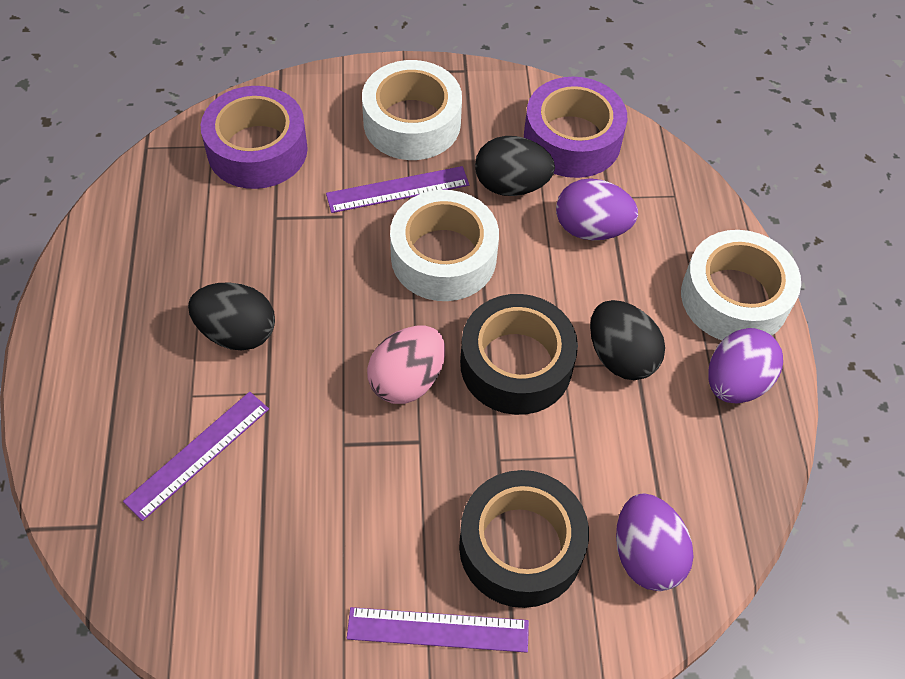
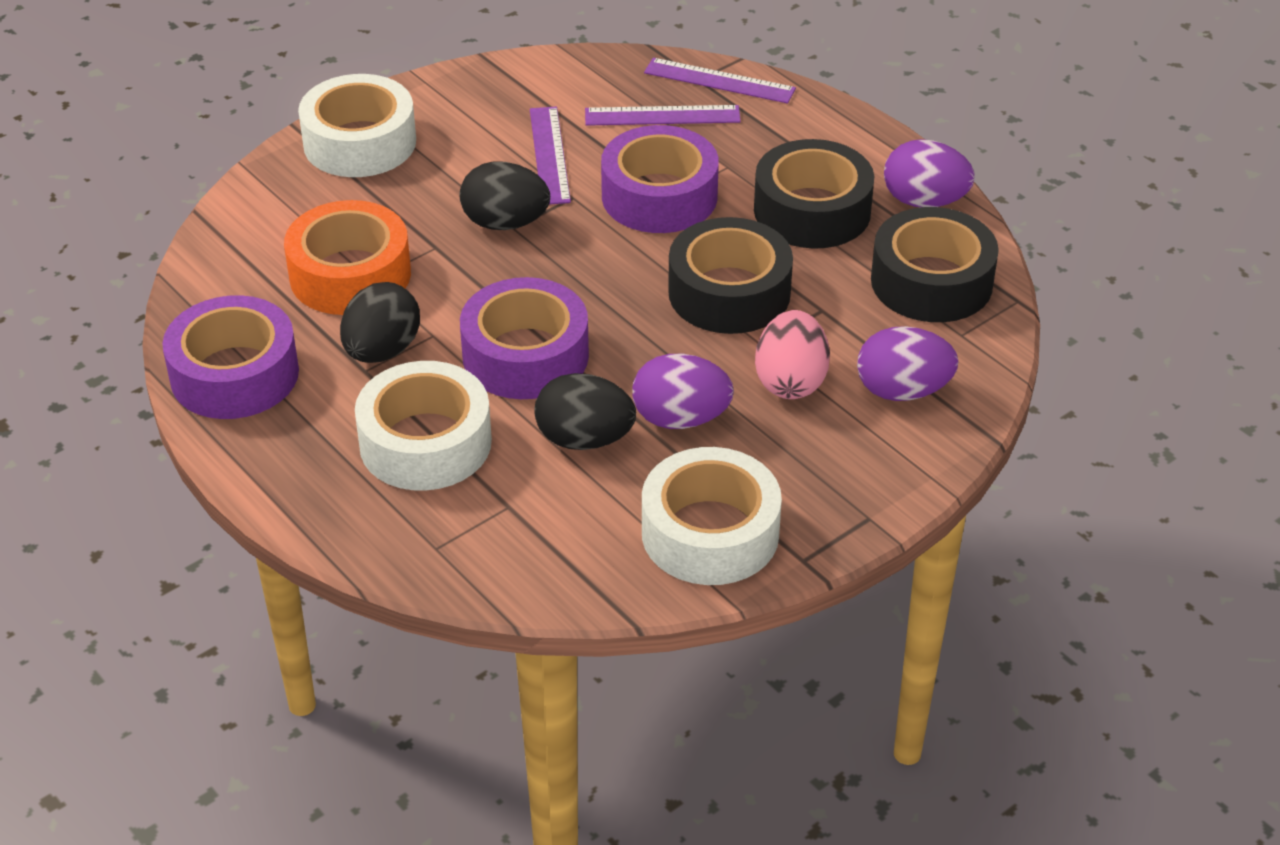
black tape: 2 -> 3
orange tape: 0 -> 1
purple tape: 2 -> 3

